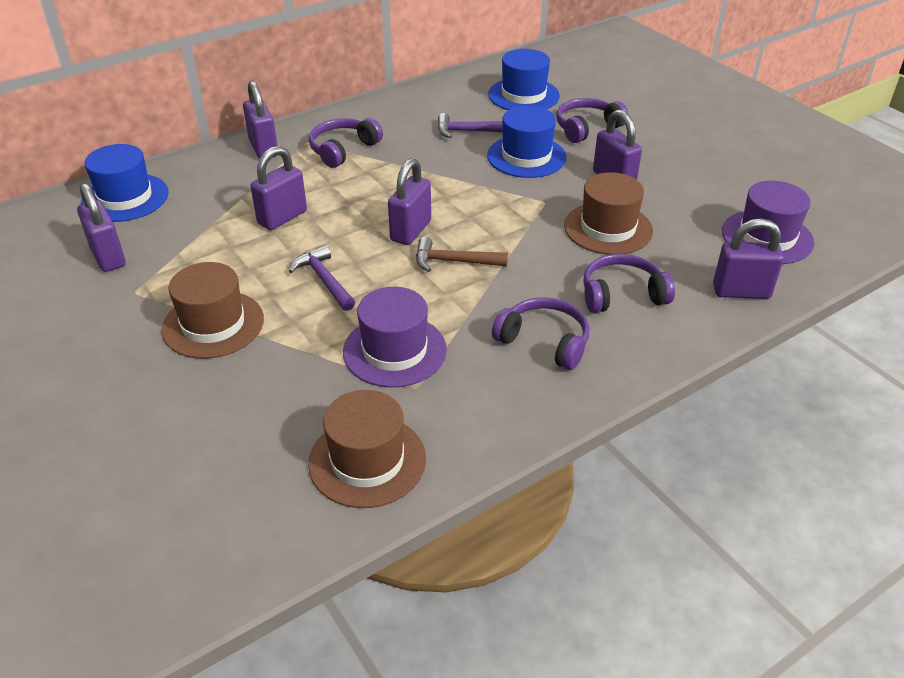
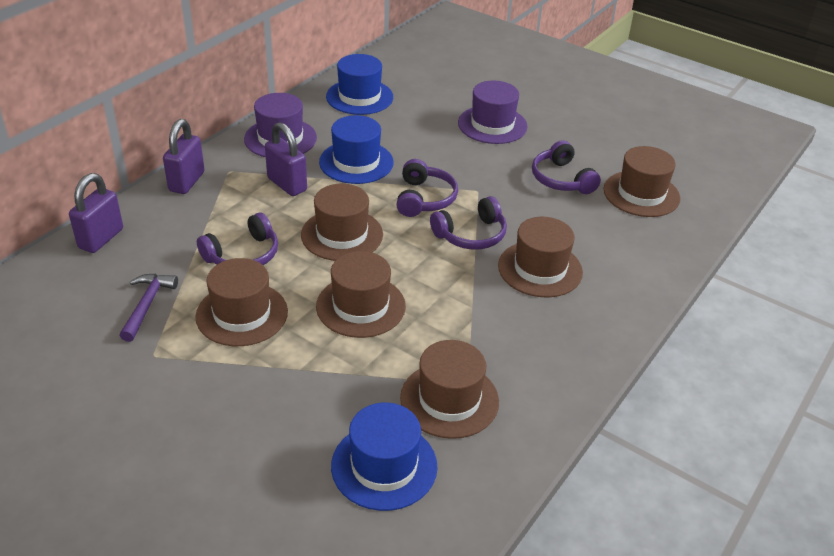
brown hammer: 1 -> 0
brown hat: 3 -> 6
purple hammer: 2 -> 1
purple padlock: 6 -> 3

